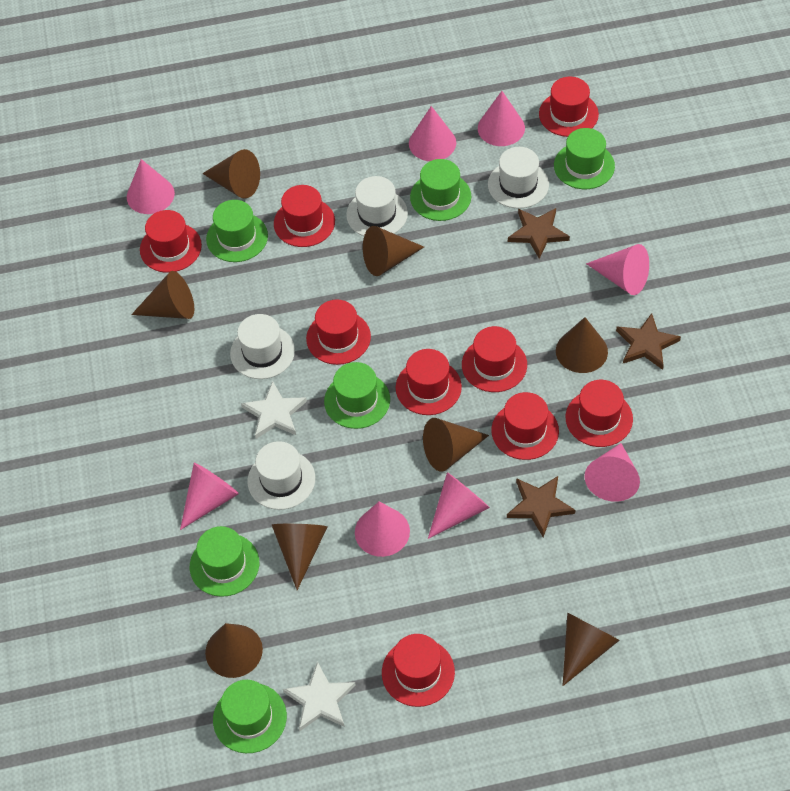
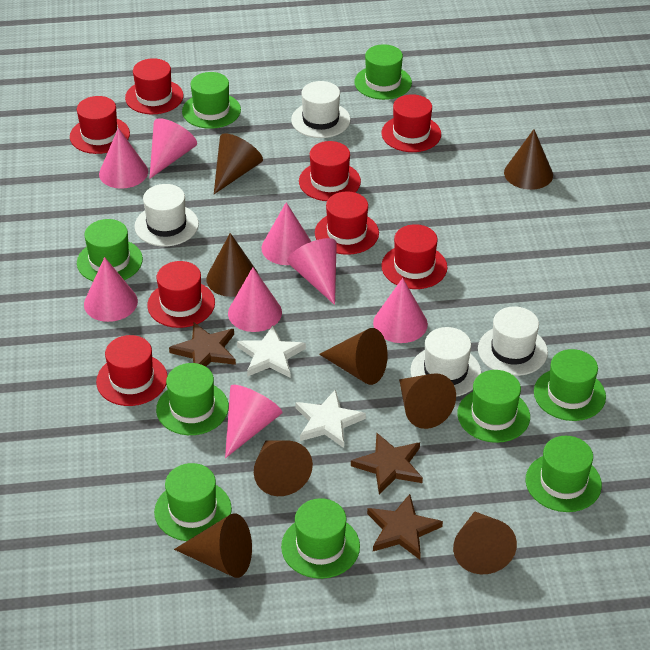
green hat: 6 -> 9
red hat: 9 -> 8

